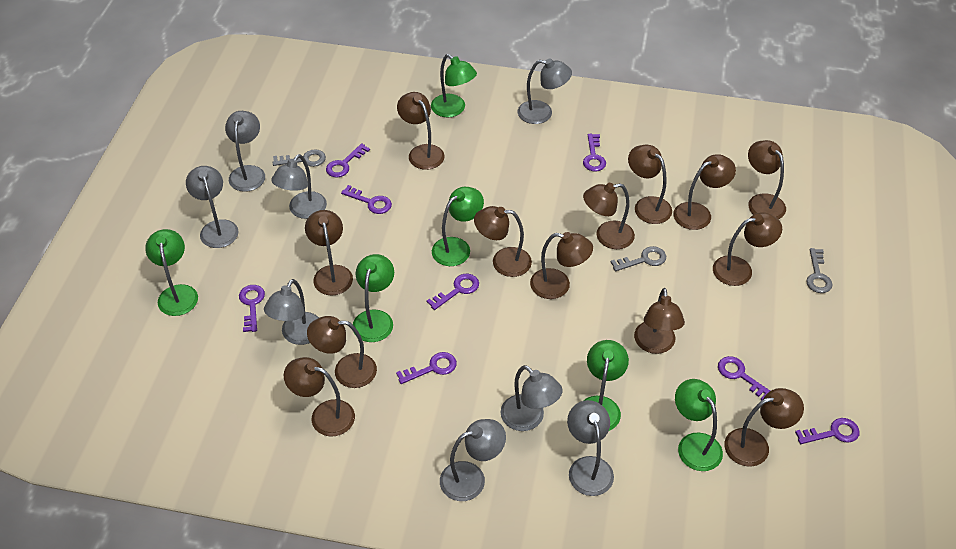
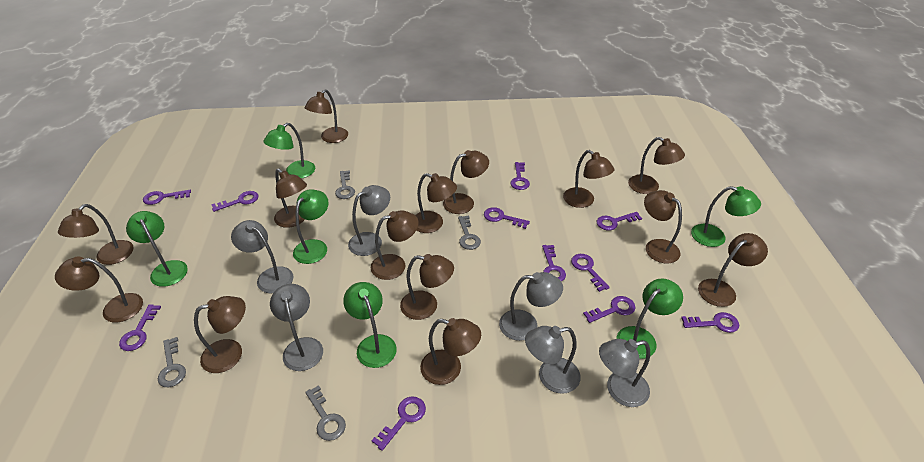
brown lamp: 13 -> 14
grey key: 3 -> 4
grey lamp: 8 -> 6
purple key: 8 -> 11

